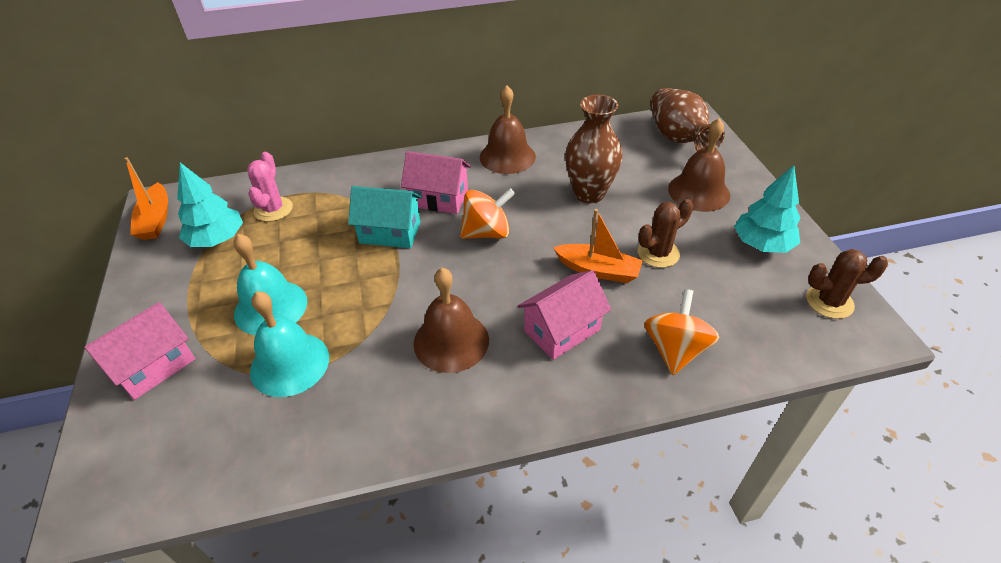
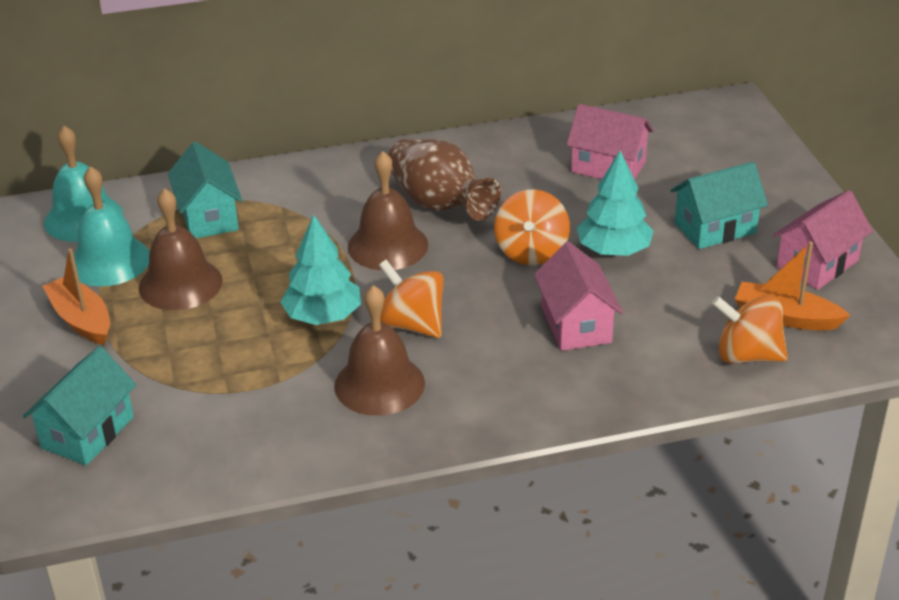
brown cactus: 2 -> 0
brown vase: 2 -> 1
orange spinning top: 2 -> 3
pink cactus: 1 -> 0
turquoise house: 1 -> 3

